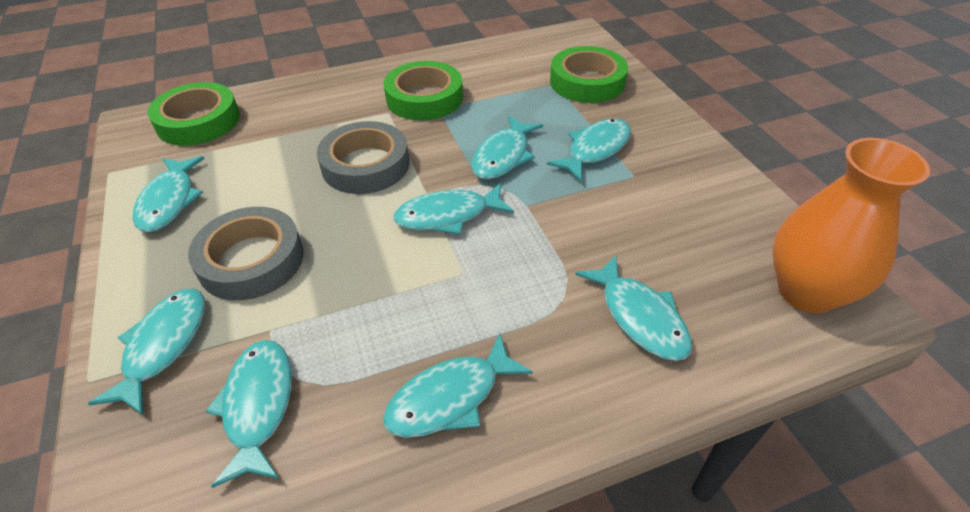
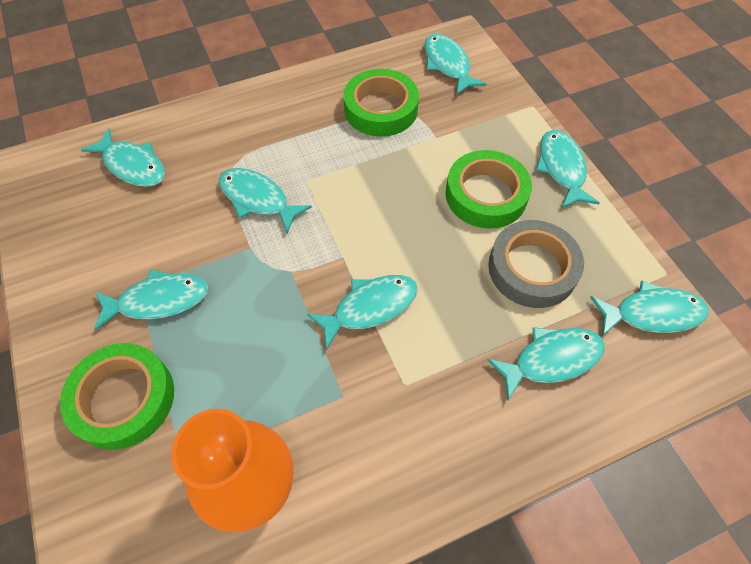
grey tape: 2 -> 1

